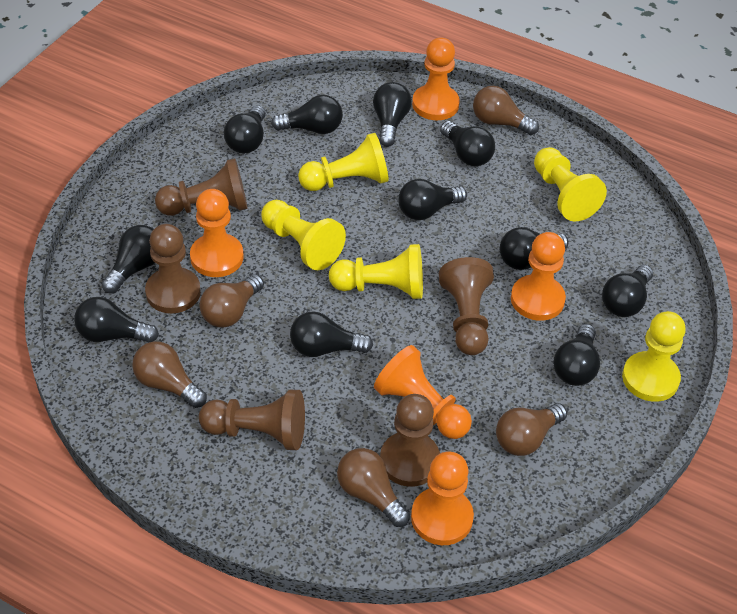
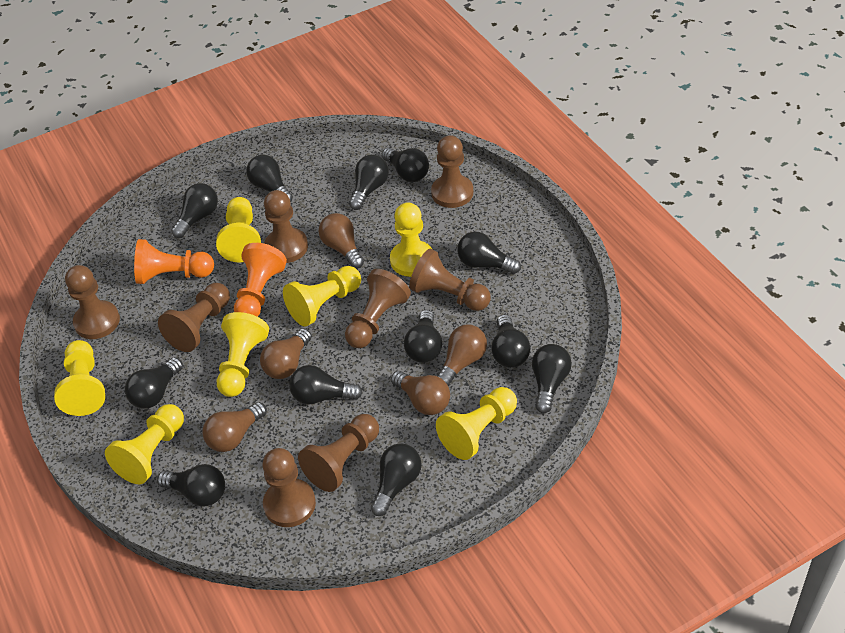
black light bulb: 11 -> 12
brown pawn: 5 -> 8
orange pawn: 5 -> 2
yellow pawn: 5 -> 7

